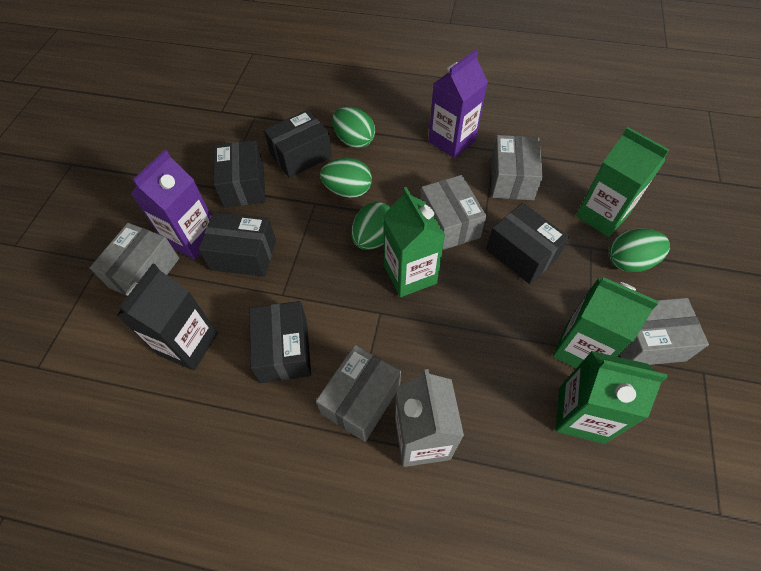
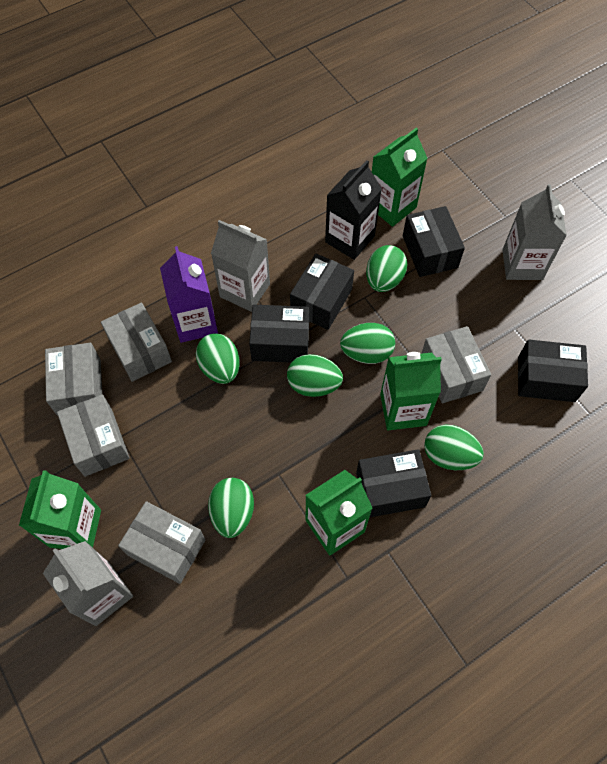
green egg: 4 -> 6
grey carton: 1 -> 3
purple carton: 2 -> 1

